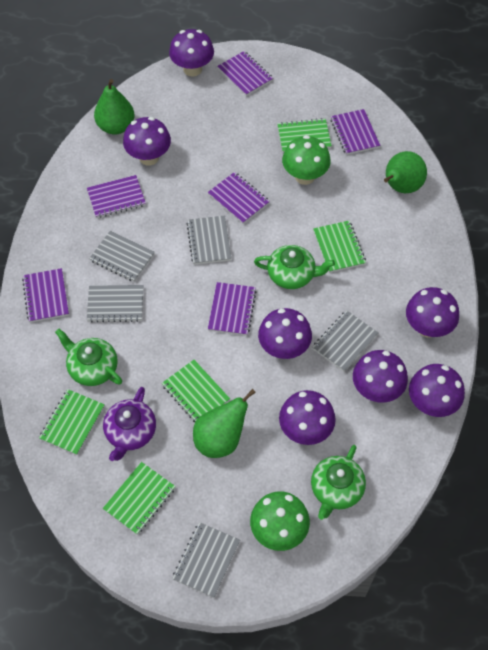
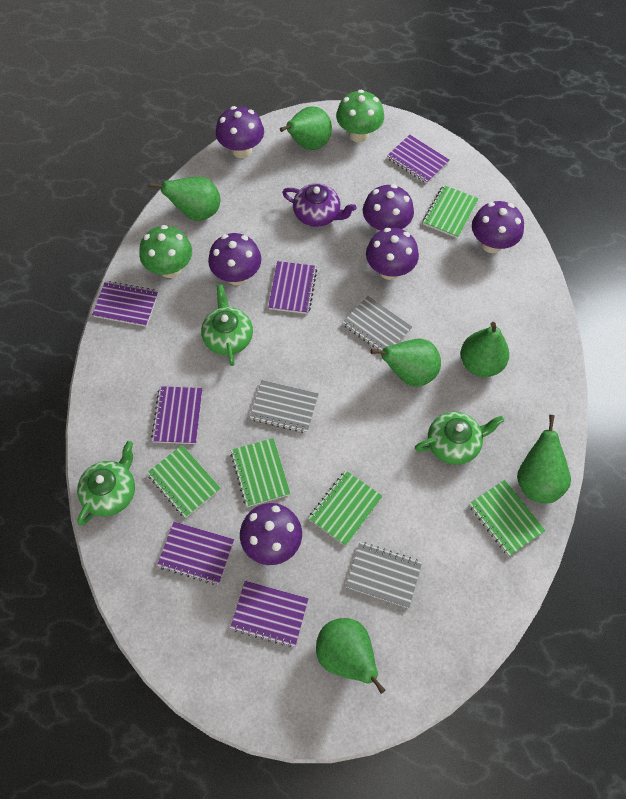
green pear: 3 -> 6
grey notebook: 5 -> 3
purple mushroom: 7 -> 6

